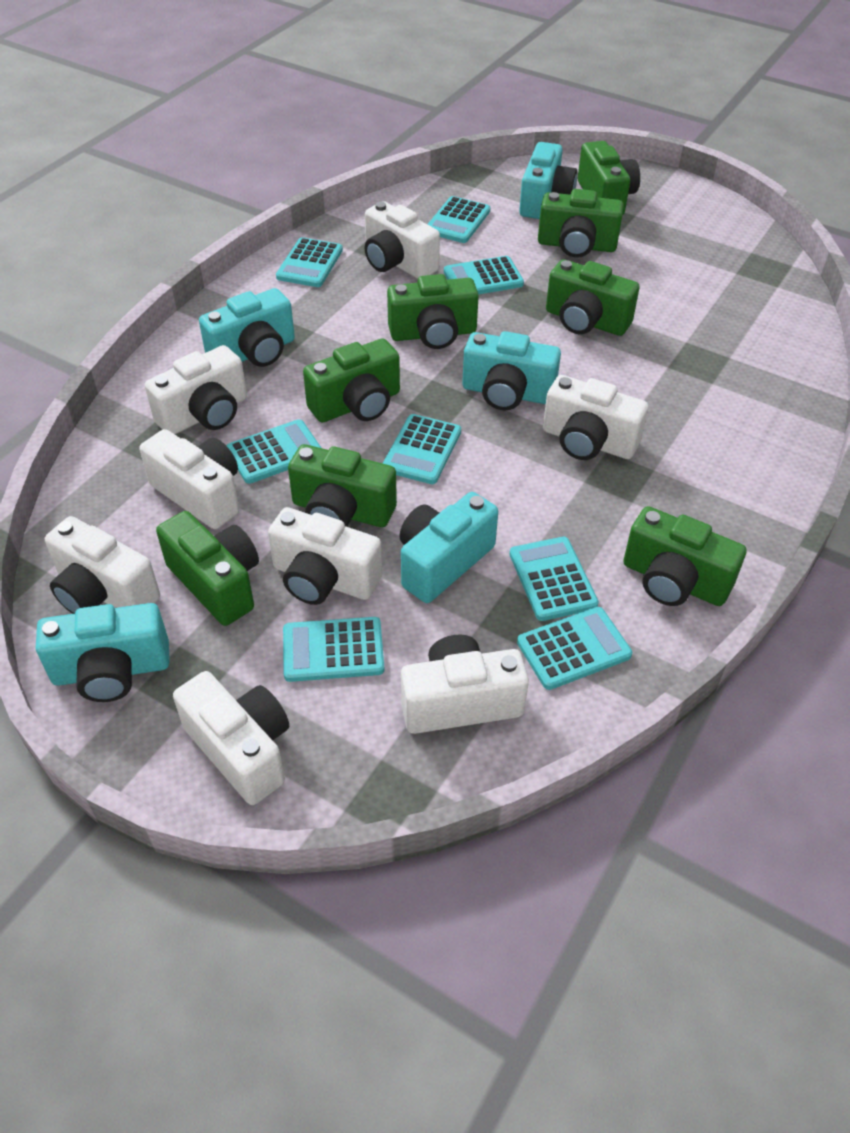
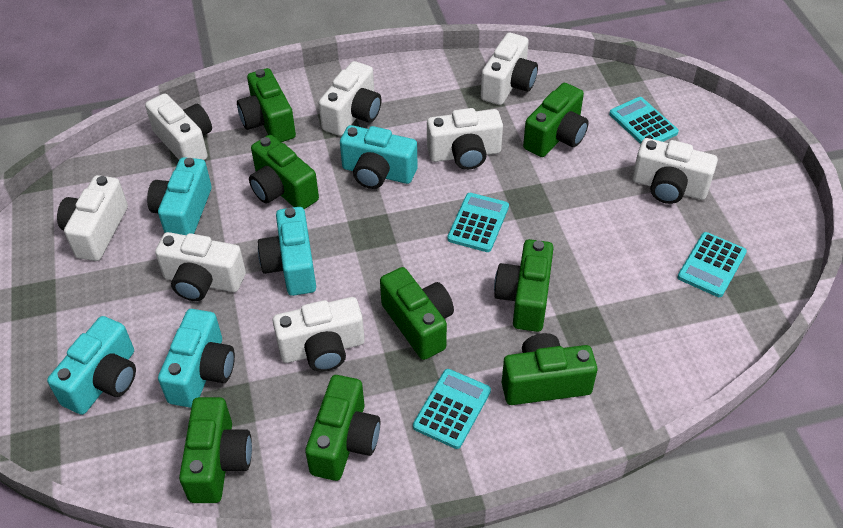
turquoise calculator: 8 -> 4

